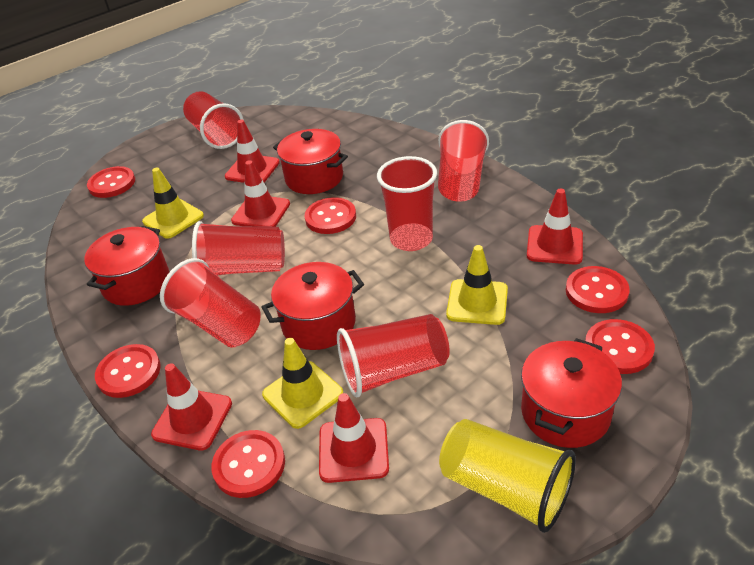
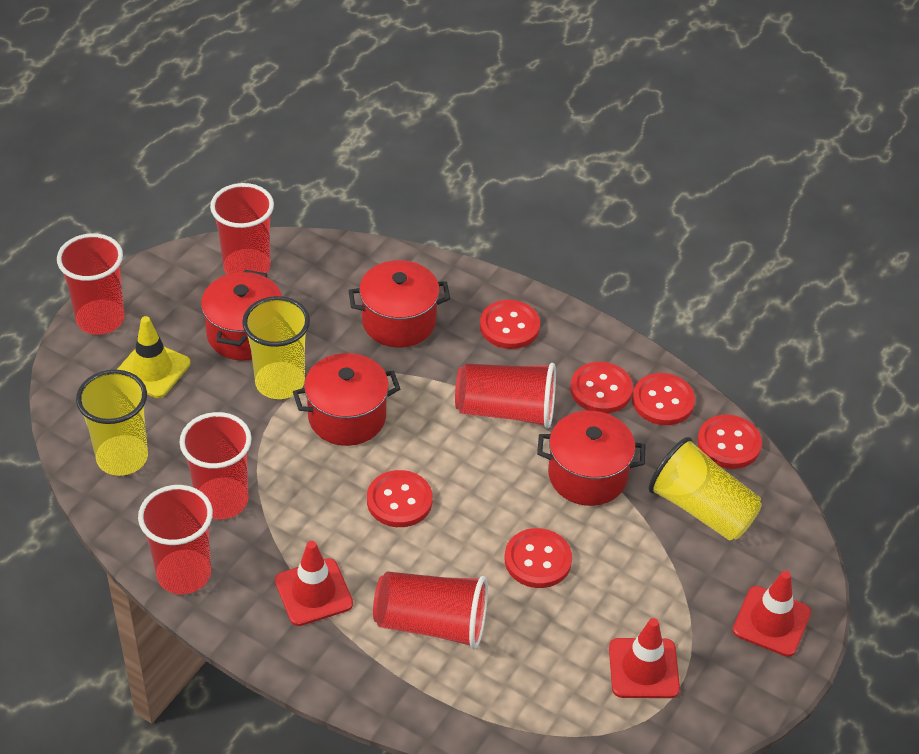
red traffic cone: 5 -> 3
yellow cup: 1 -> 3
yellow traffic cone: 3 -> 1

